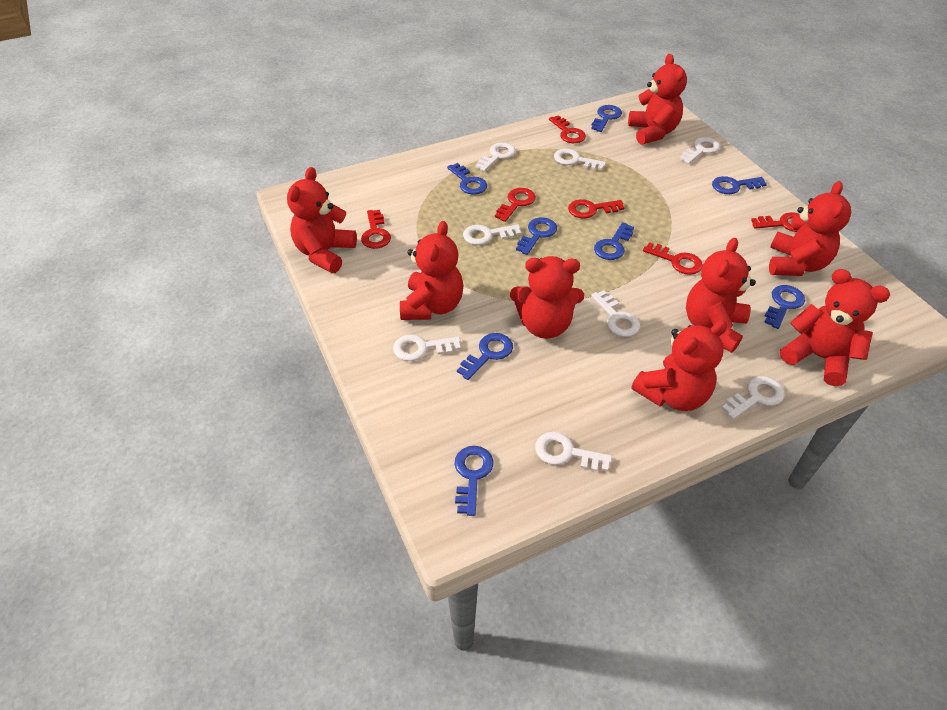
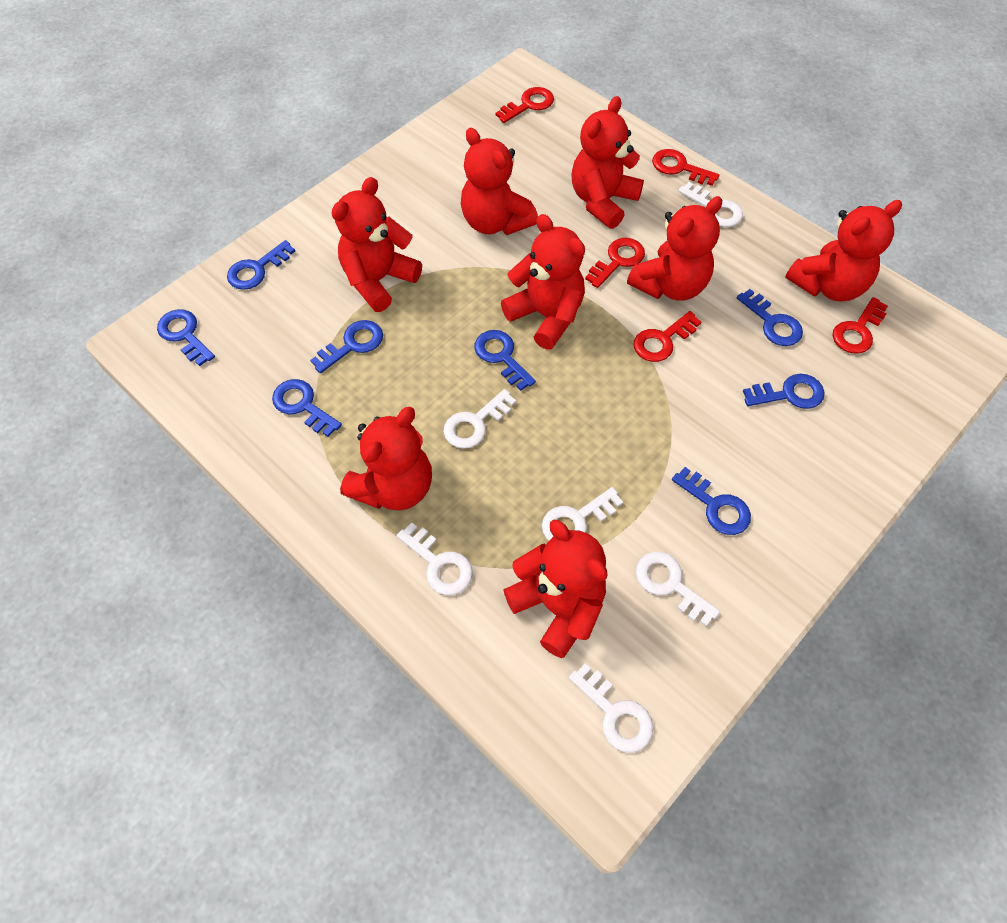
red key: 6 -> 5
white key: 8 -> 6

